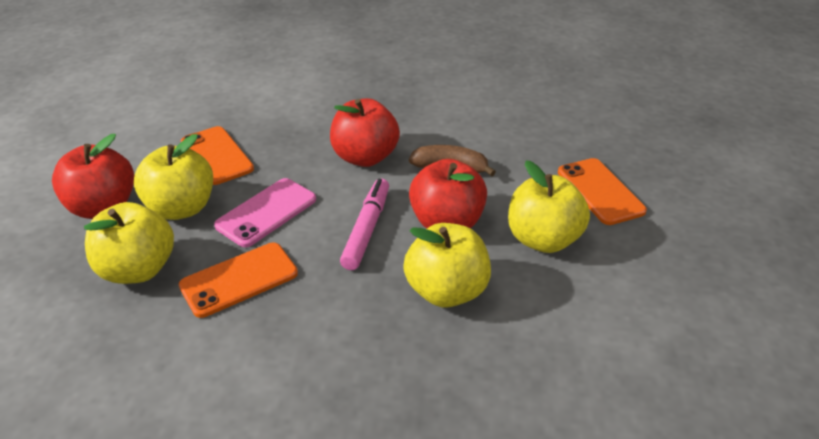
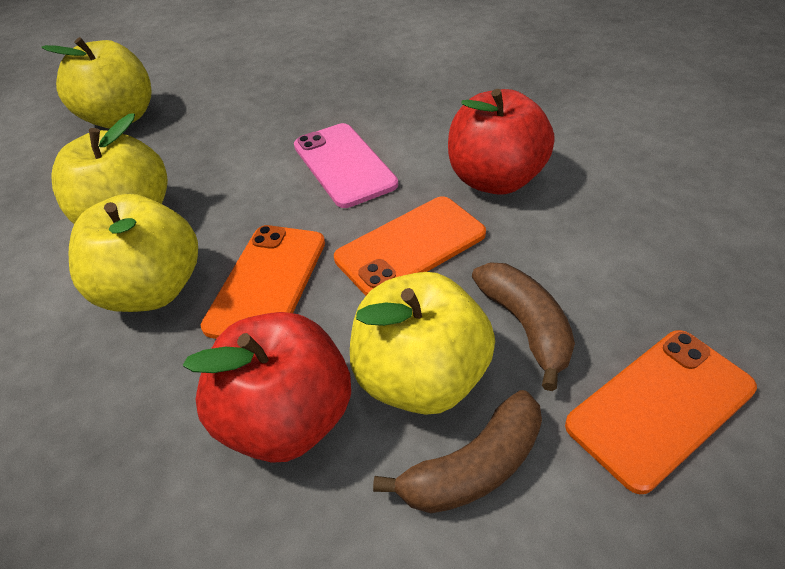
brown banana: 1 -> 2
pink marker: 1 -> 0
red apple: 3 -> 2

